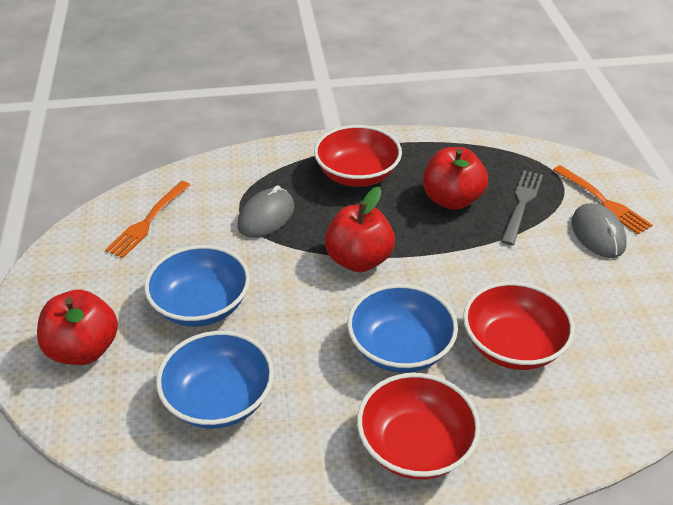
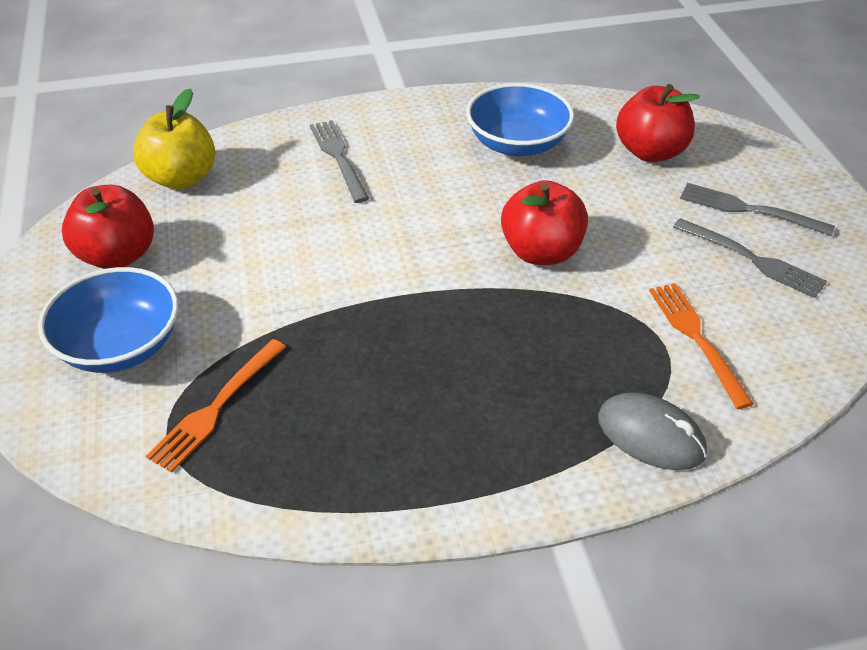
blue bowl: 3 -> 2
grey fork: 1 -> 3
grey mouse: 2 -> 1
red bowl: 3 -> 0
yellow apple: 0 -> 1

